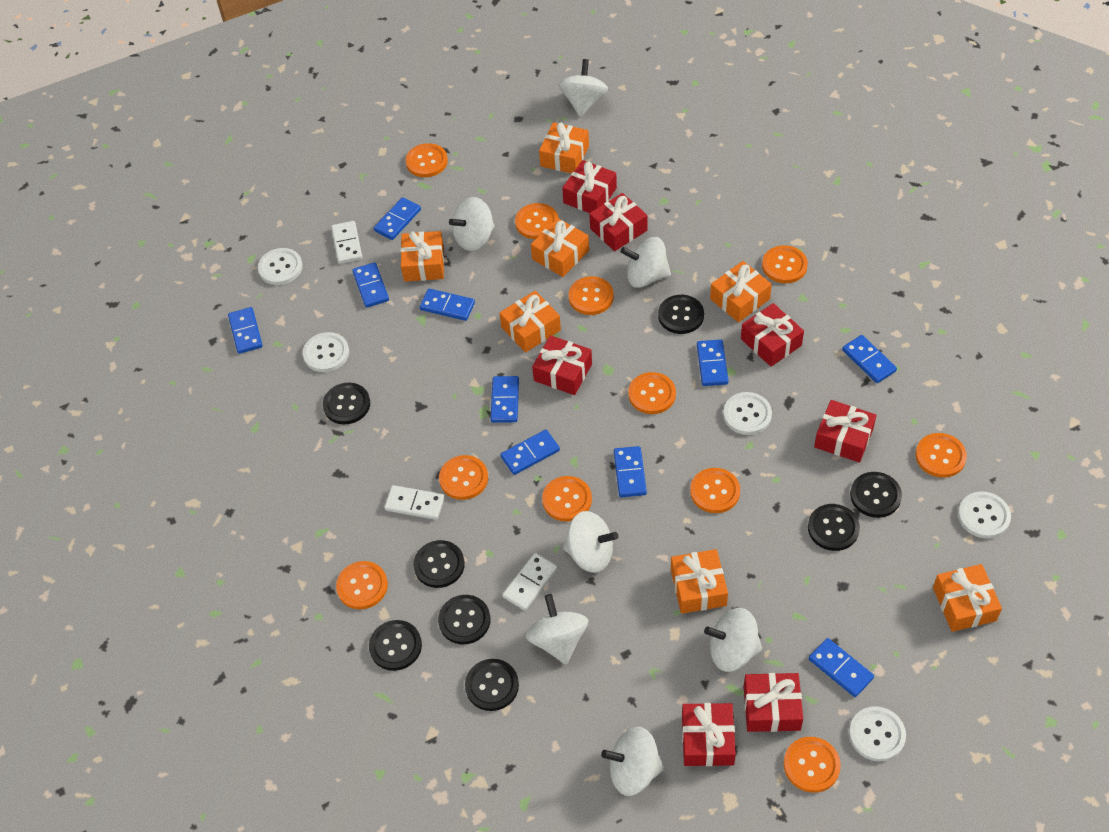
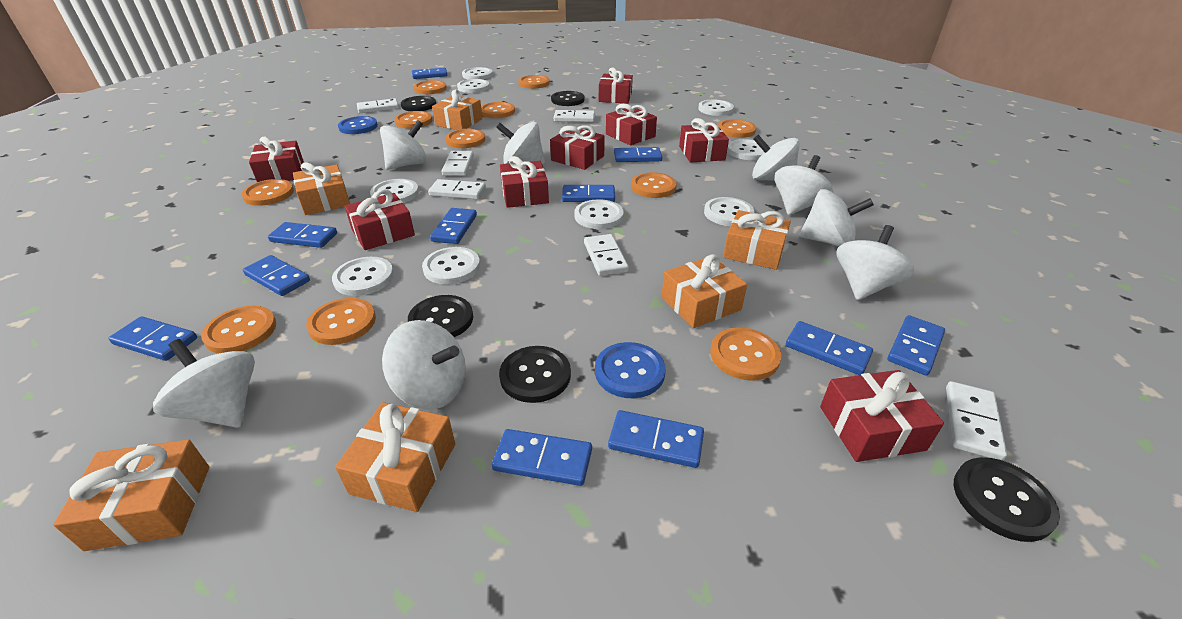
black button: 8 -> 5
blue button: 0 -> 2
blue domino: 10 -> 11
orange gift: 7 -> 6
red gift: 7 -> 8
white button: 5 -> 9
white domino: 3 -> 6
white spinning top: 7 -> 8

